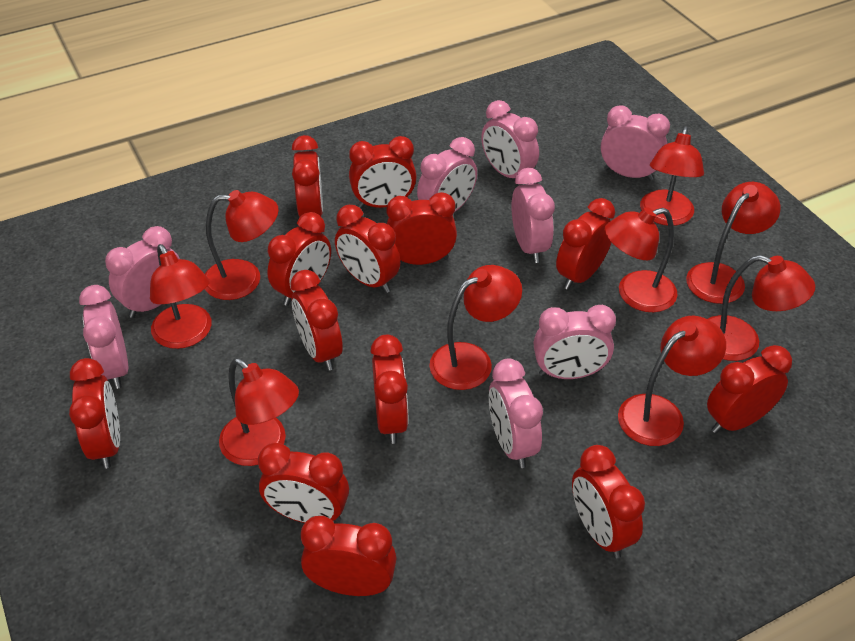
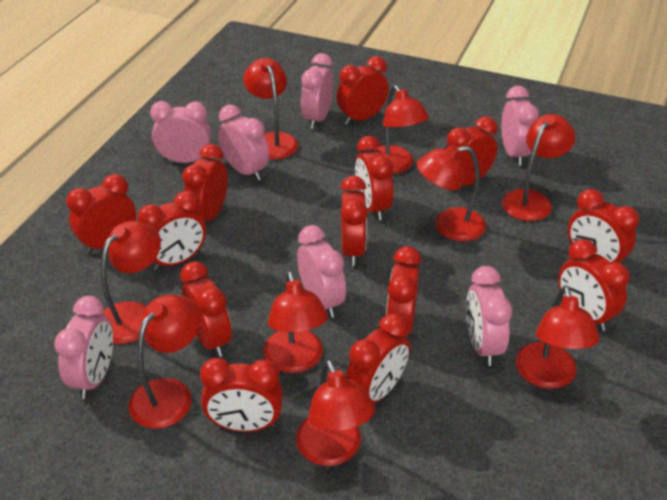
pink clock: 8 -> 7

